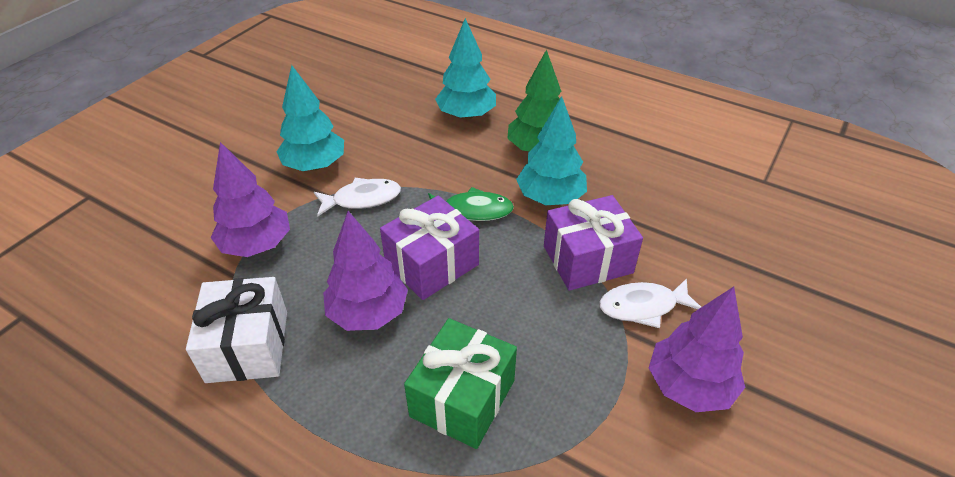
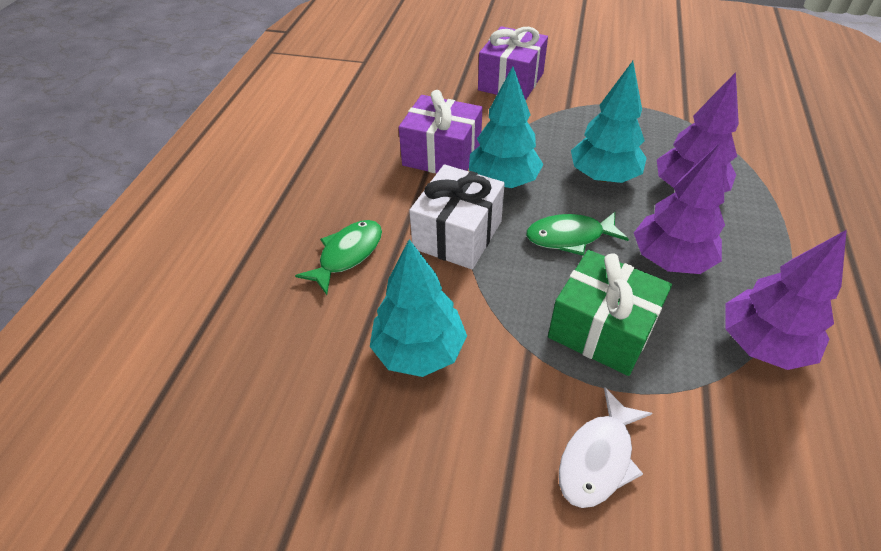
green fish: 1 -> 2
green tree: 1 -> 0
white fish: 2 -> 1

